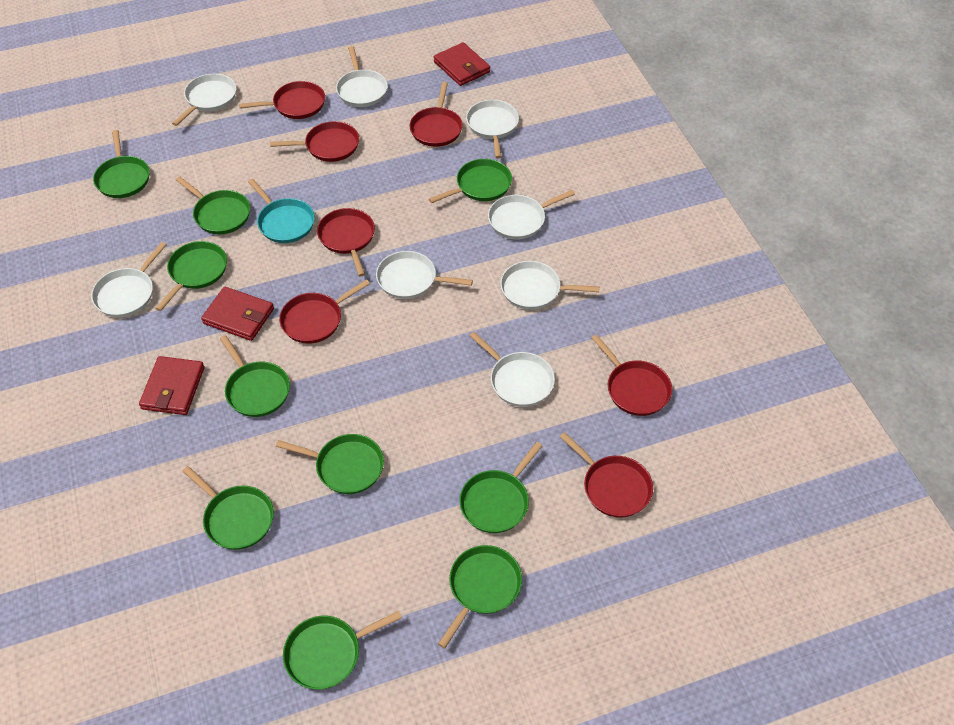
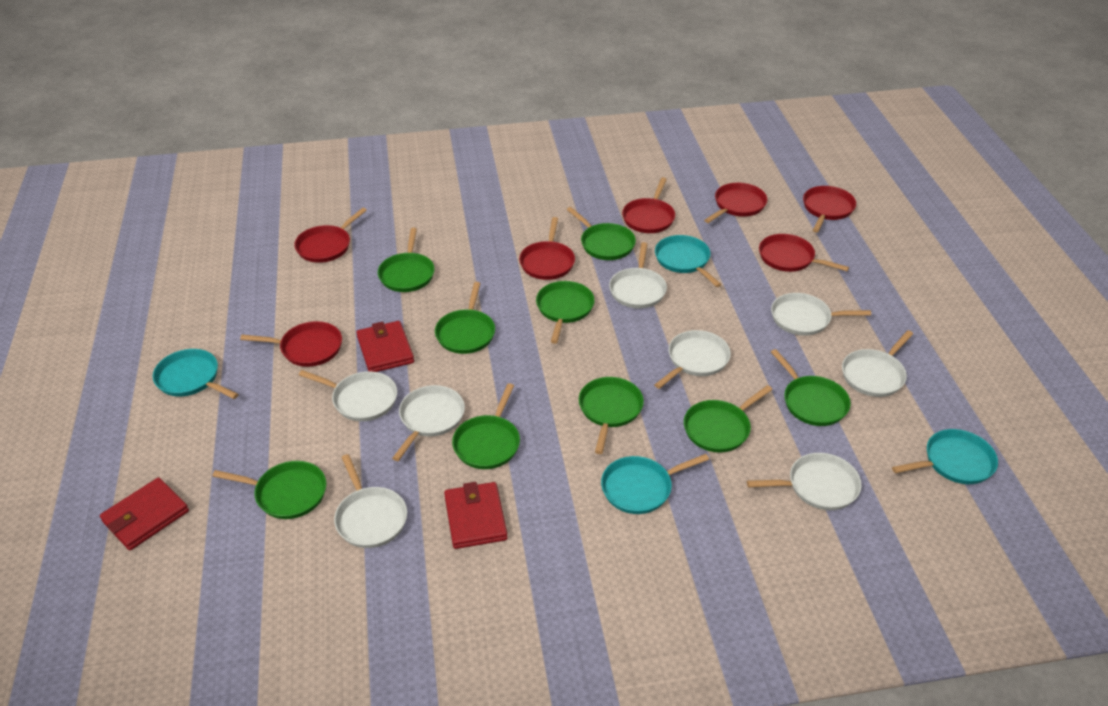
green pan: 10 -> 9
turquoise pan: 1 -> 4

